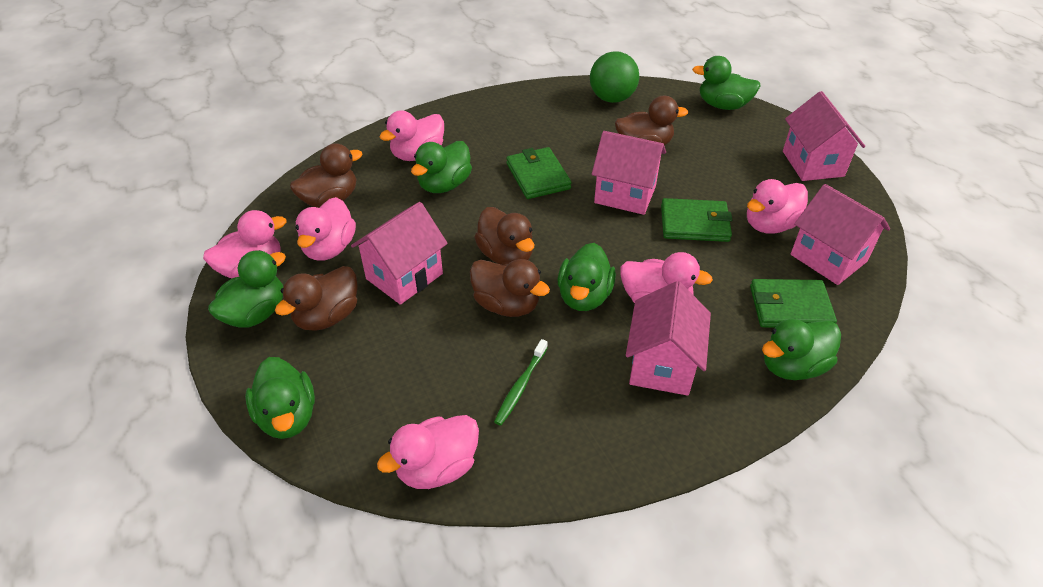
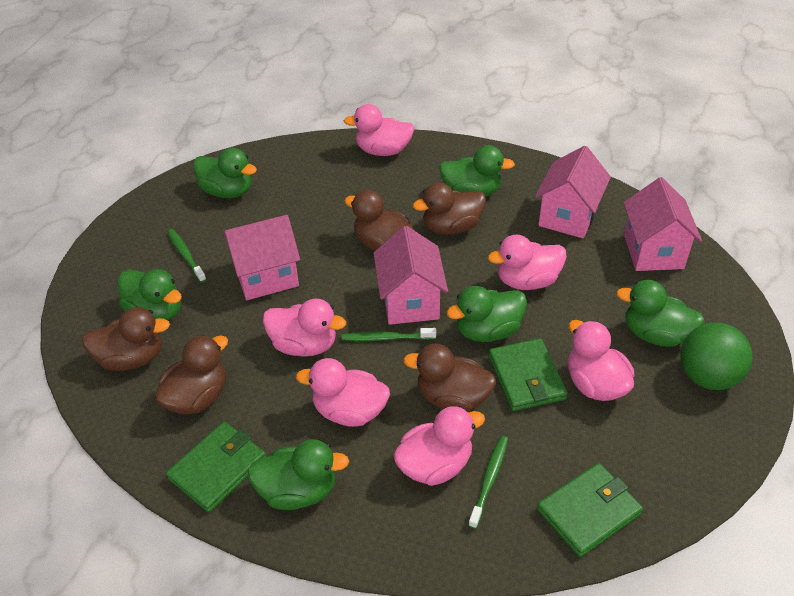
green toothbrush: 1 -> 3
pink house: 5 -> 4

